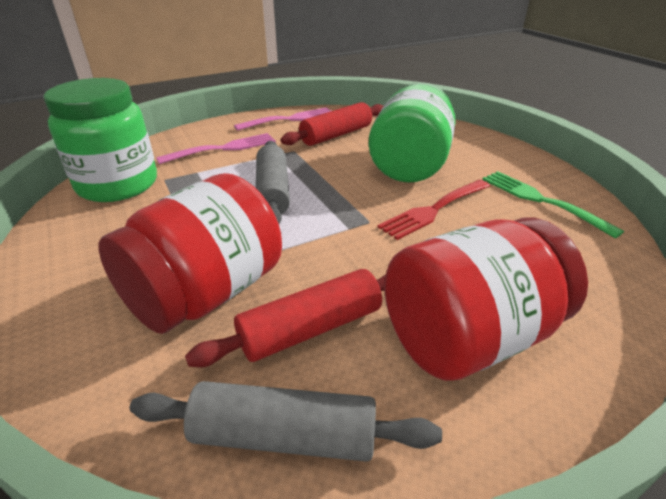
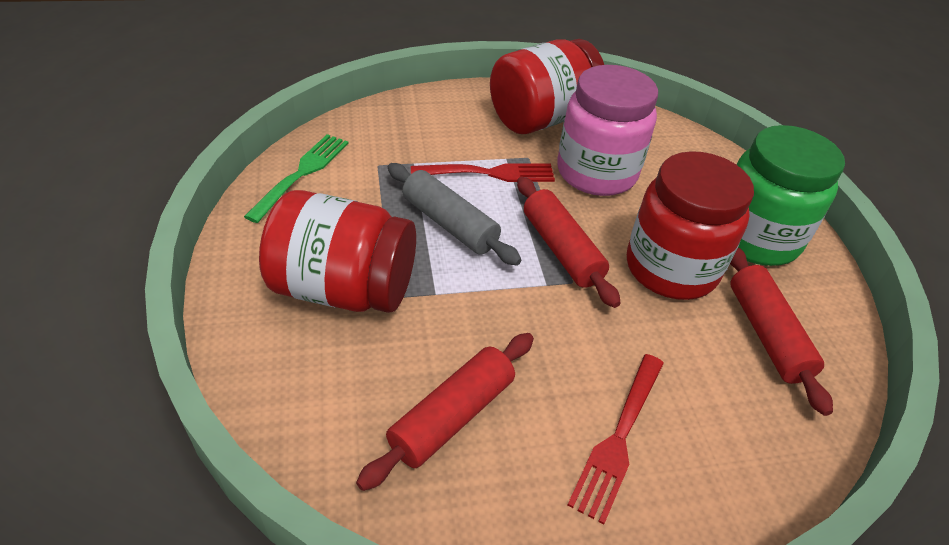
green jar: 2 -> 1
grey rolling pin: 2 -> 1
pink fork: 2 -> 0
pink jar: 0 -> 1
red fork: 1 -> 2
red jar: 2 -> 3
red rolling pin: 2 -> 3

